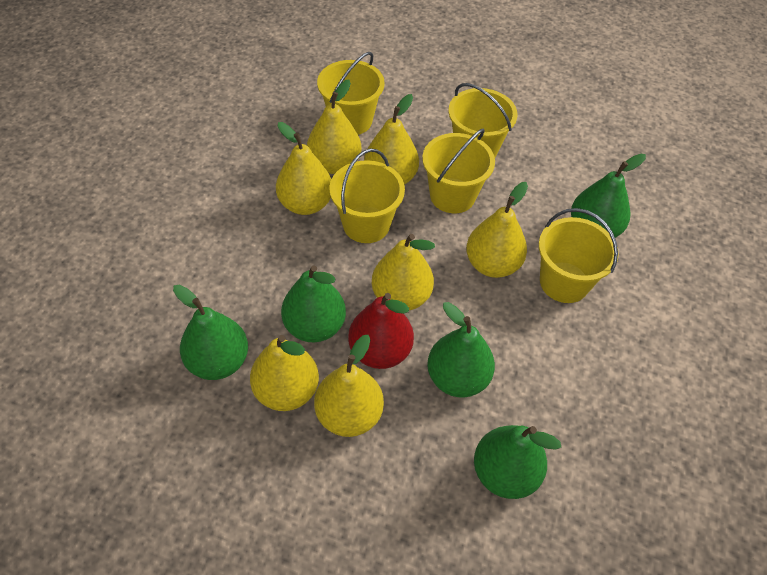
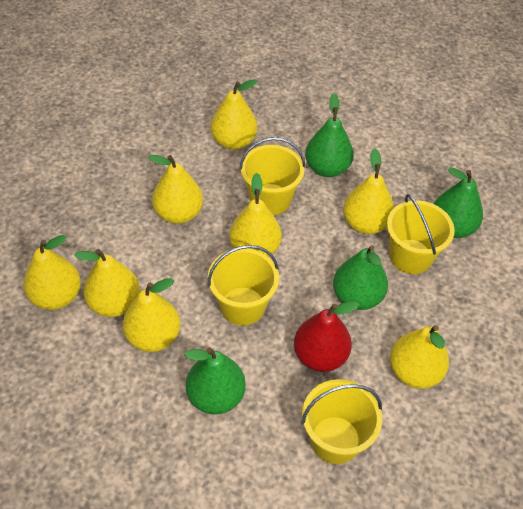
green pear: 5 -> 4
yellow bucket: 5 -> 4
yellow pear: 7 -> 8

